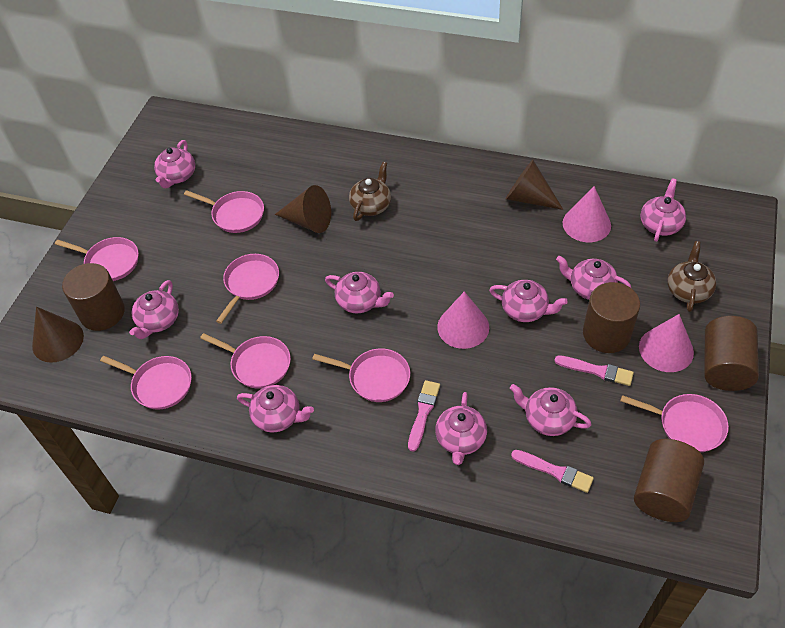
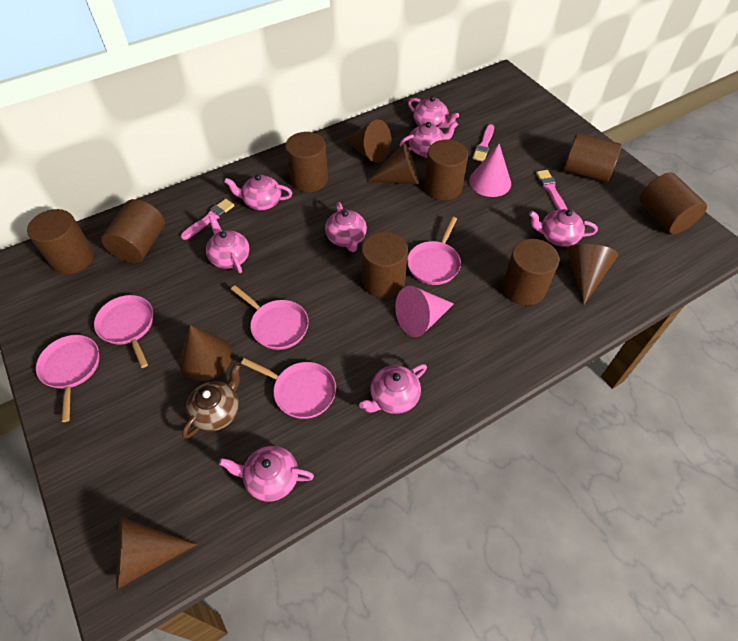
brown cone: 3 -> 5
brown cylinder: 4 -> 8
brown teapot: 2 -> 1
pink cone: 3 -> 2
pink pan: 7 -> 5
pink teapot: 9 -> 8

